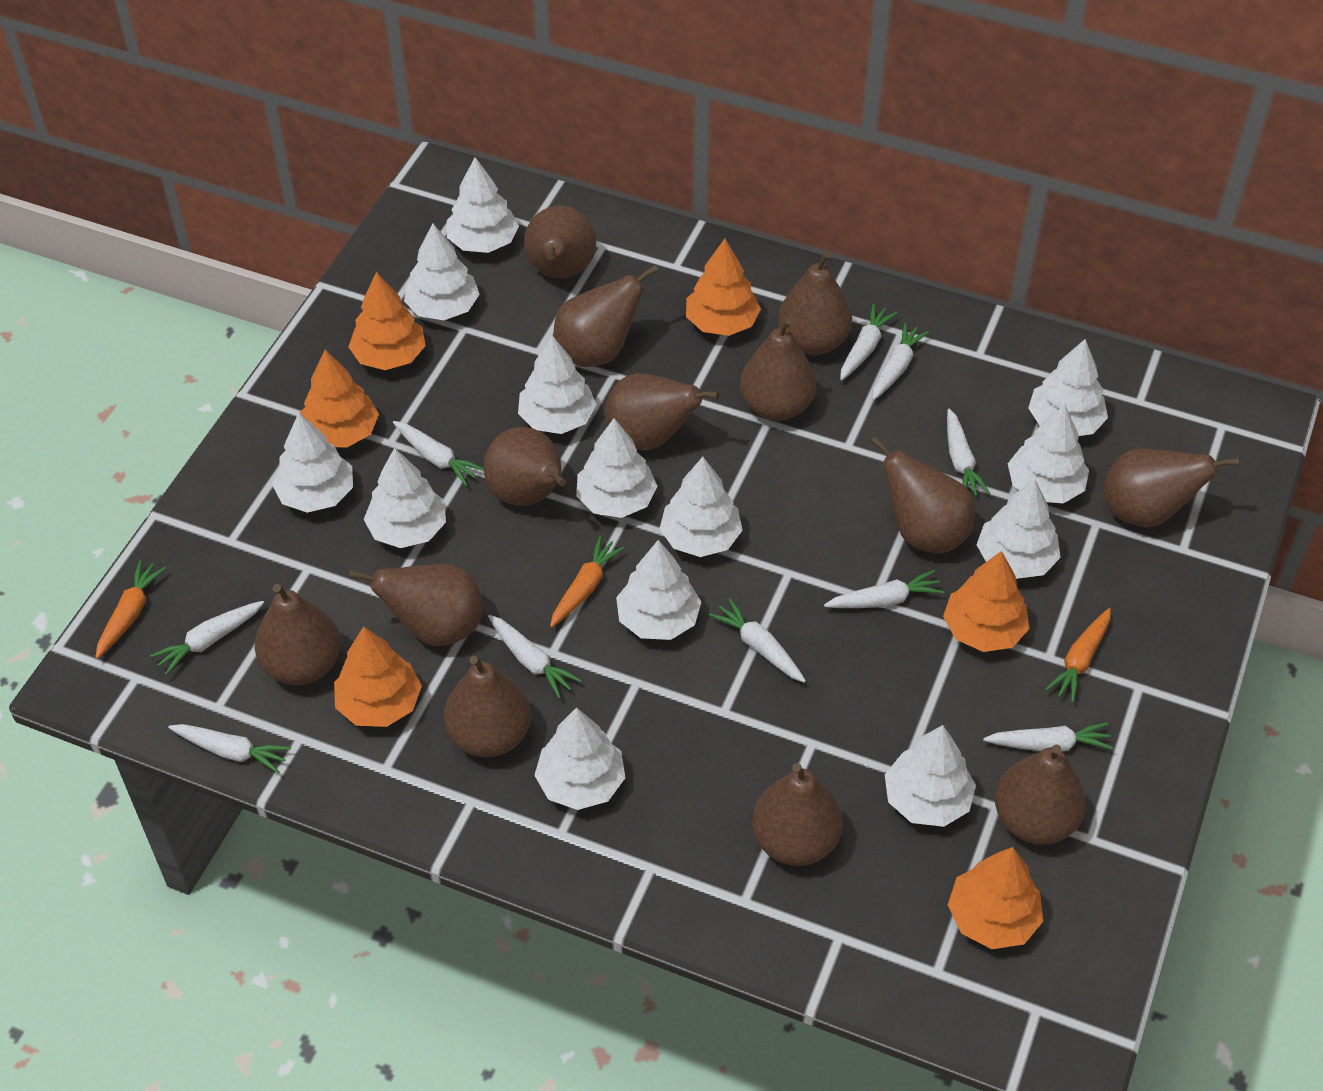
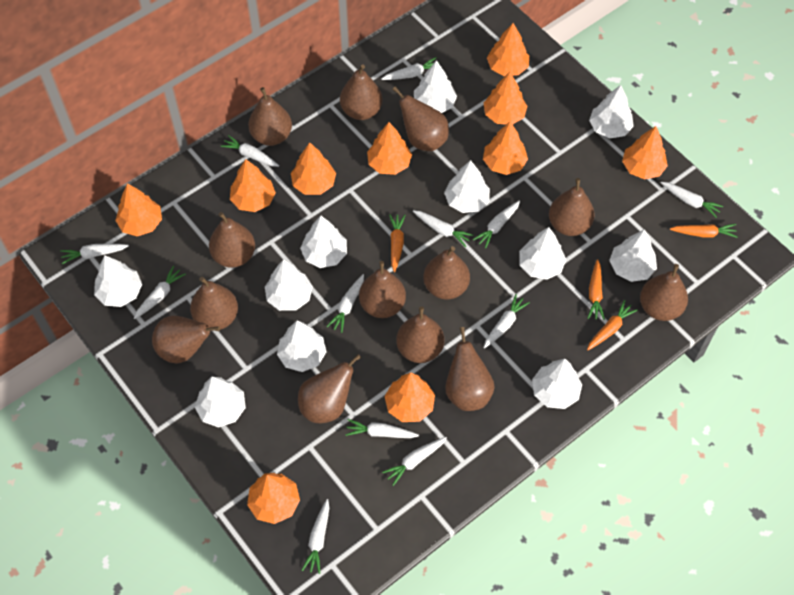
orange carrot: 3 -> 4
orange tree: 6 -> 10
white carrot: 10 -> 12
white tree: 13 -> 11

